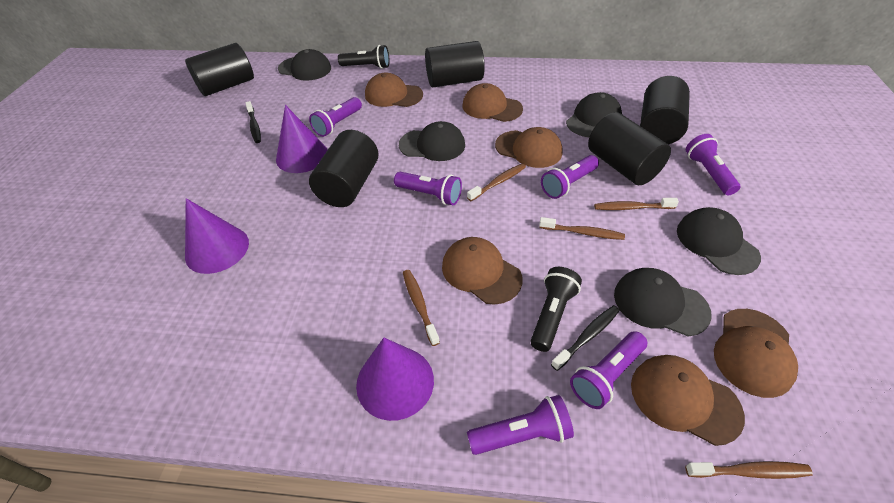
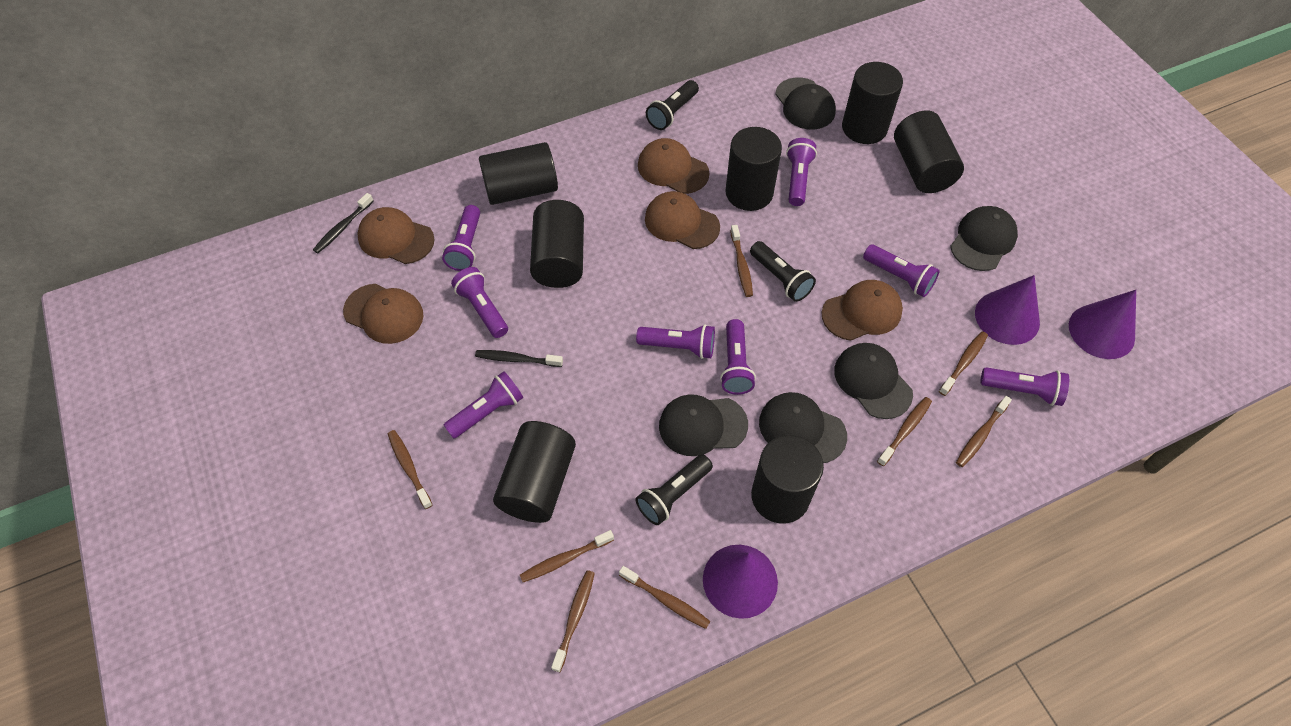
black cylinder: 5 -> 7
black flashlight: 2 -> 3
brown cap: 6 -> 5
brown toothbrush: 5 -> 8
purple flashlight: 6 -> 8

